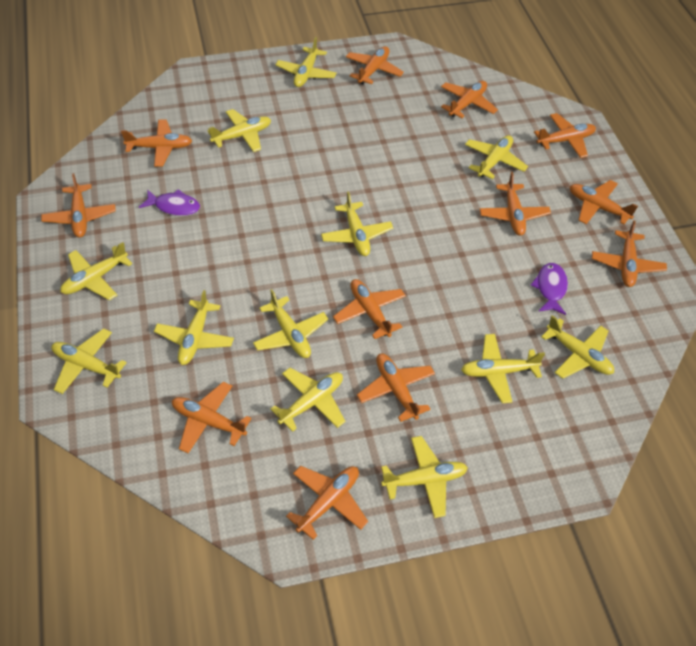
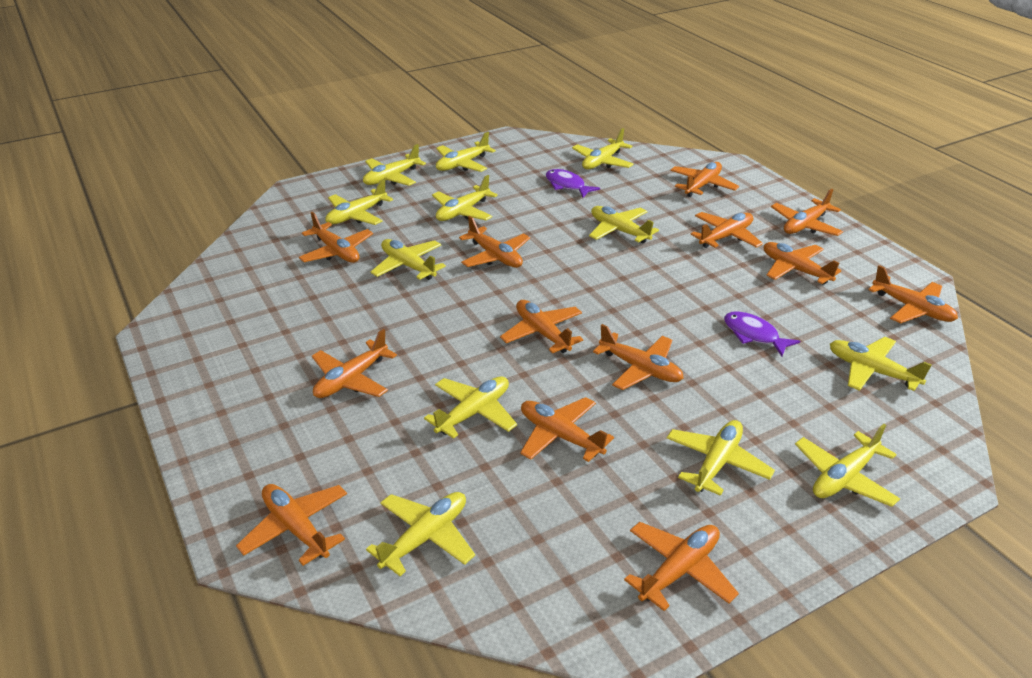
orange plane: 12 -> 13

